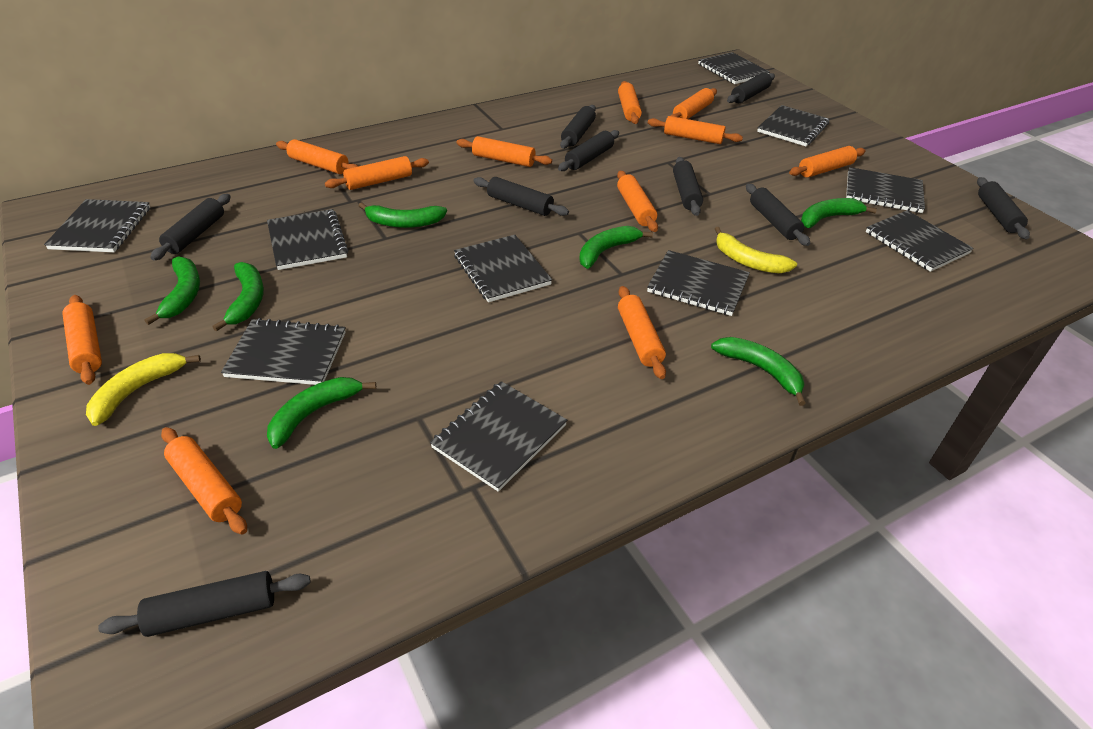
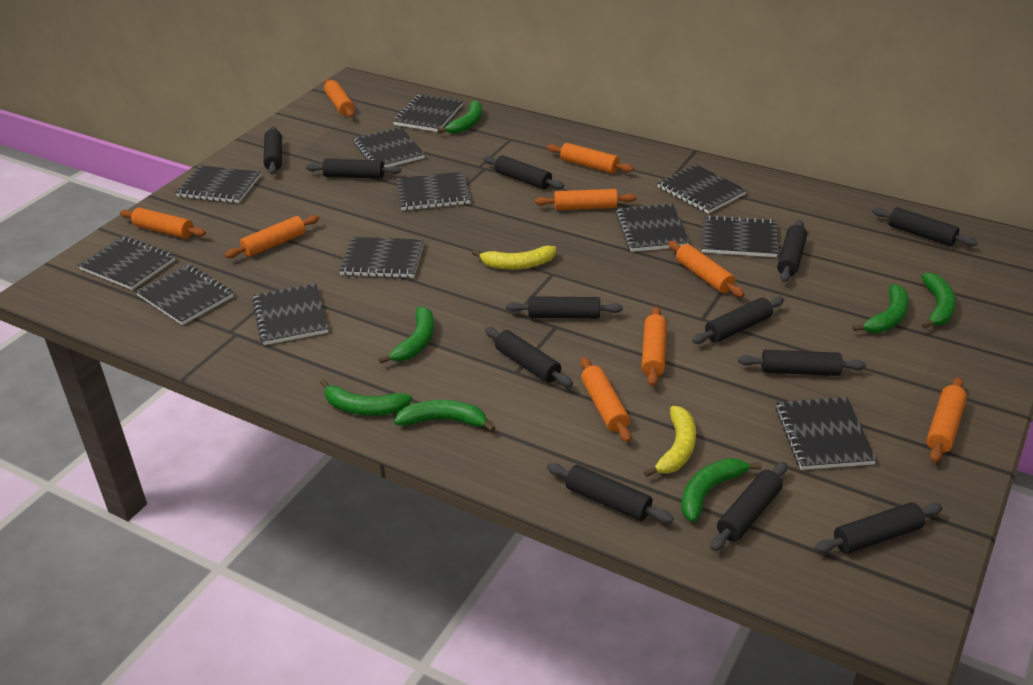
black notebook: 10 -> 12
black rolling pin: 9 -> 12
orange rolling pin: 11 -> 9

